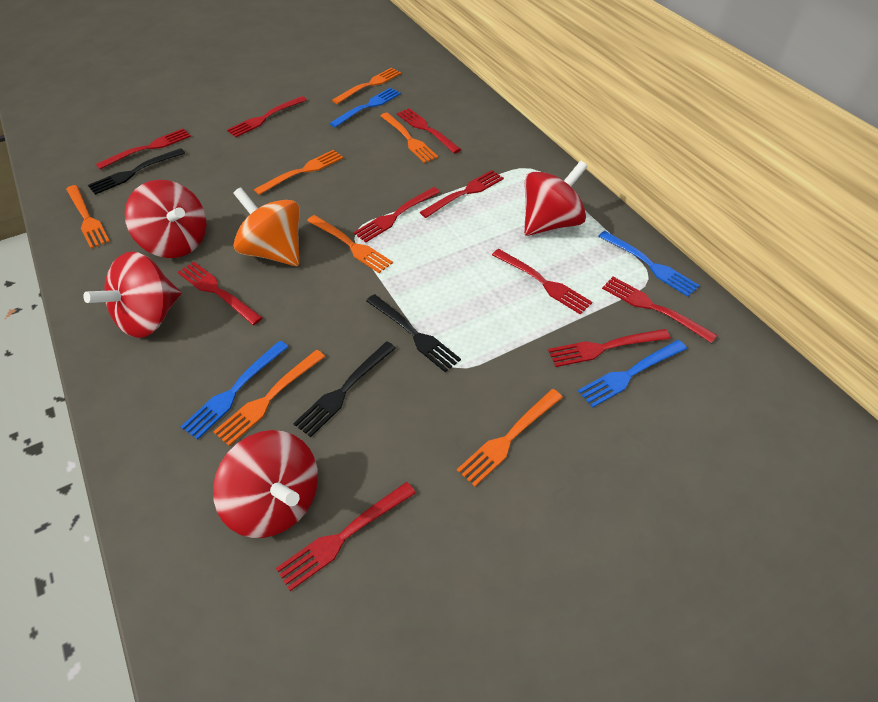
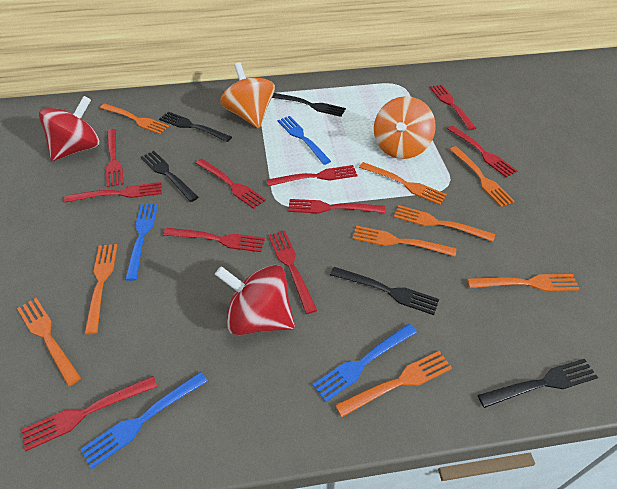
black fork: 3 -> 5
orange fork: 7 -> 9
orange spinning top: 1 -> 2
red spinning top: 4 -> 2

